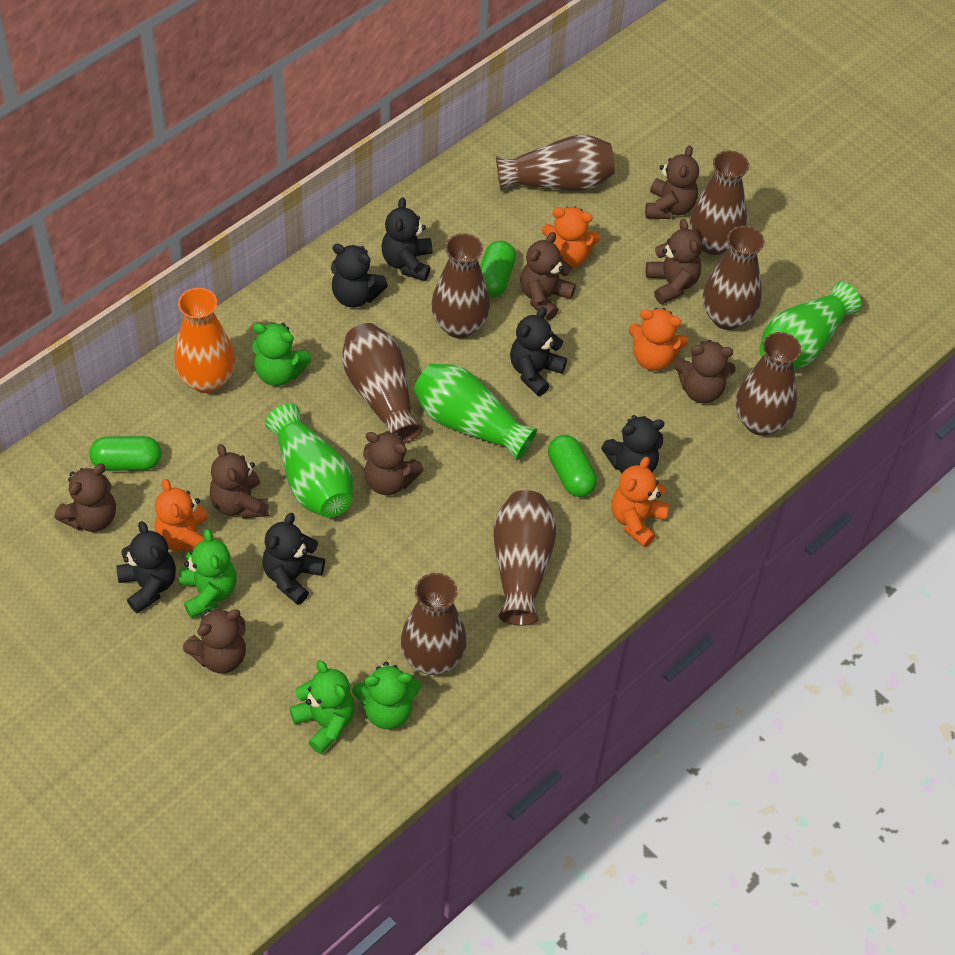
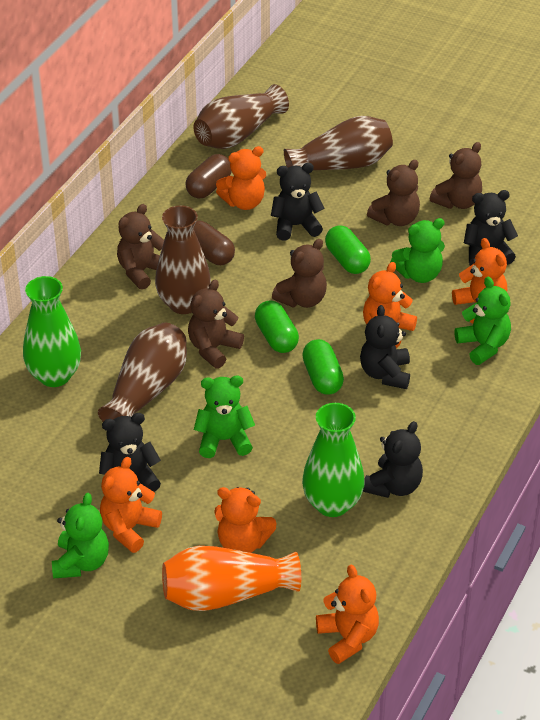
black teddy bear: 6 -> 5
brown capsule: 0 -> 2
brown teddy bear: 8 -> 5
brown vase: 8 -> 4
green vase: 3 -> 2
orange teddy bear: 4 -> 6

